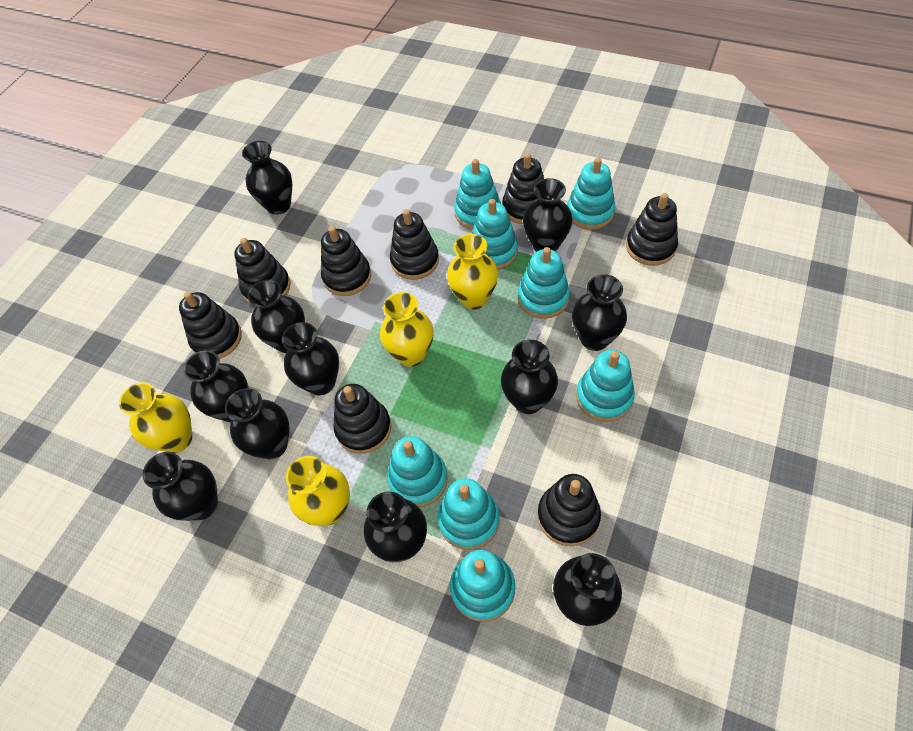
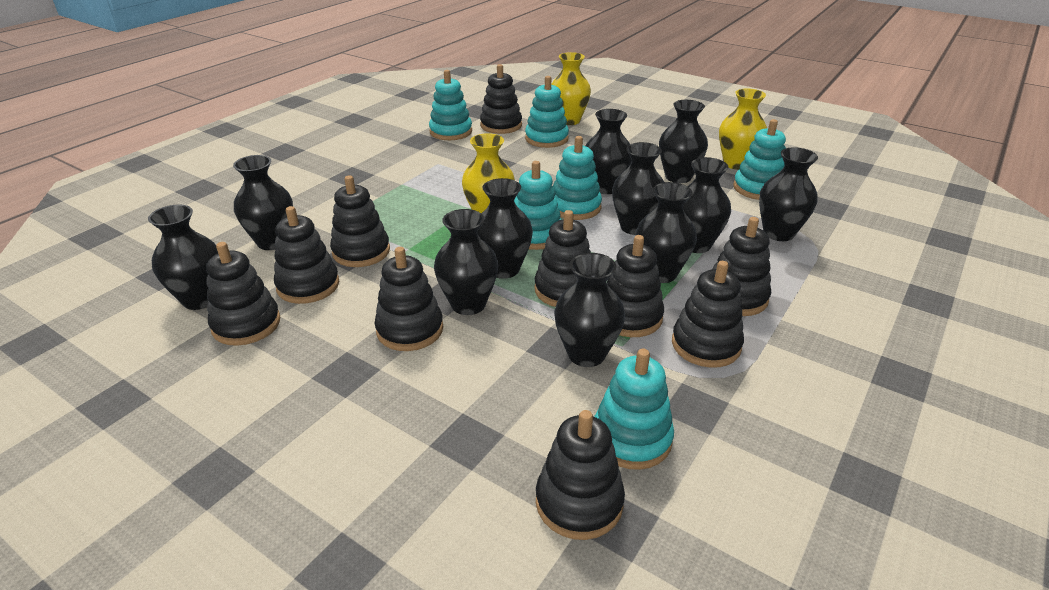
black stacking toy: 8 -> 10
turquoise stacking toy: 8 -> 6
yellow vase: 4 -> 3

